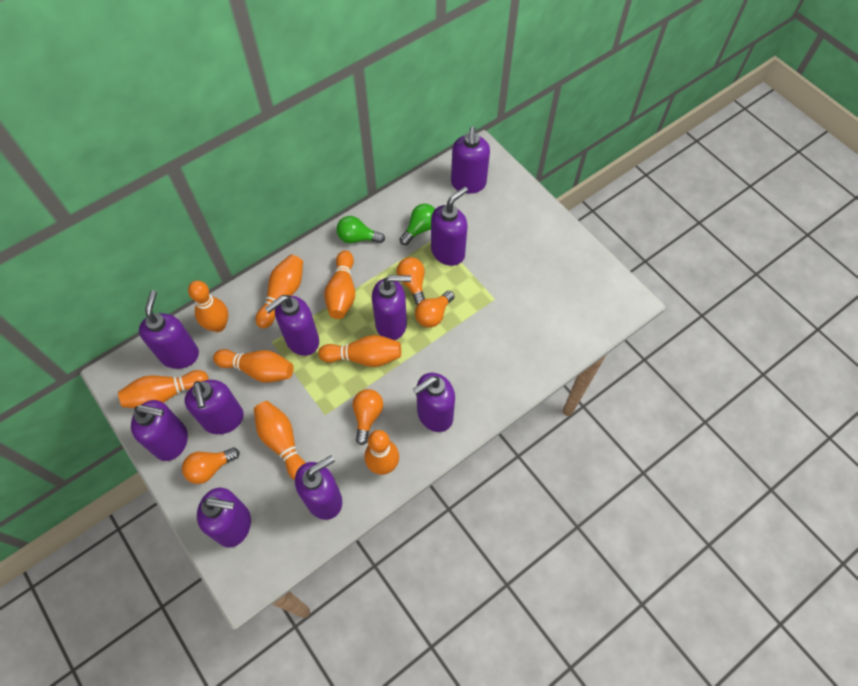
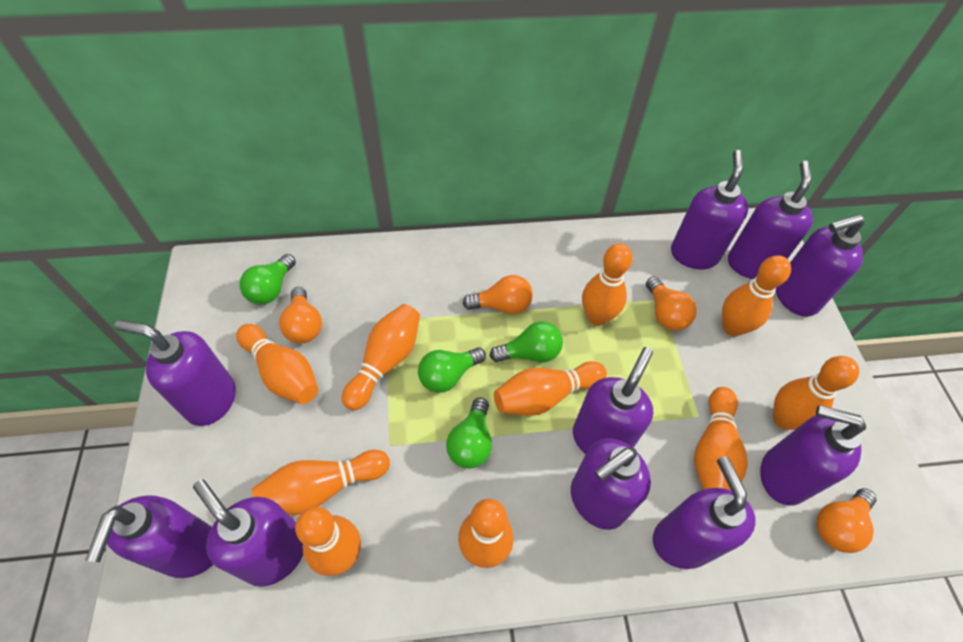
green light bulb: 2 -> 4
orange bowling pin: 8 -> 10

